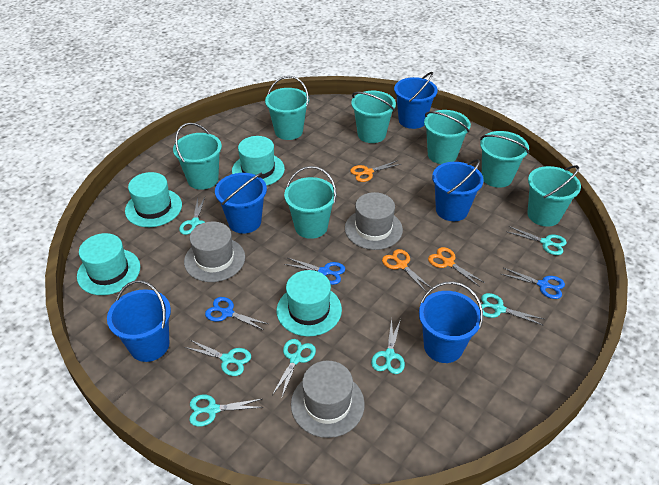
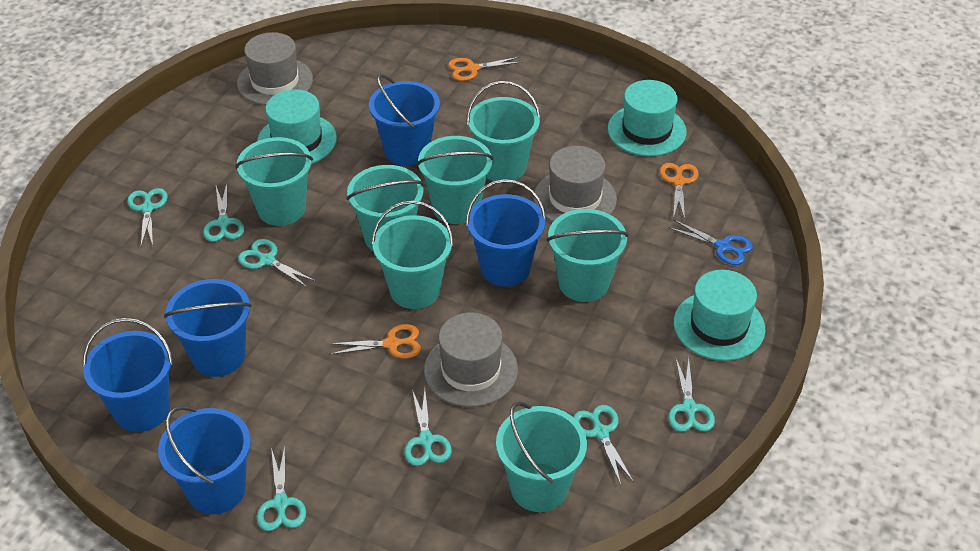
blue scissors: 3 -> 1
turquoise hat: 4 -> 3

